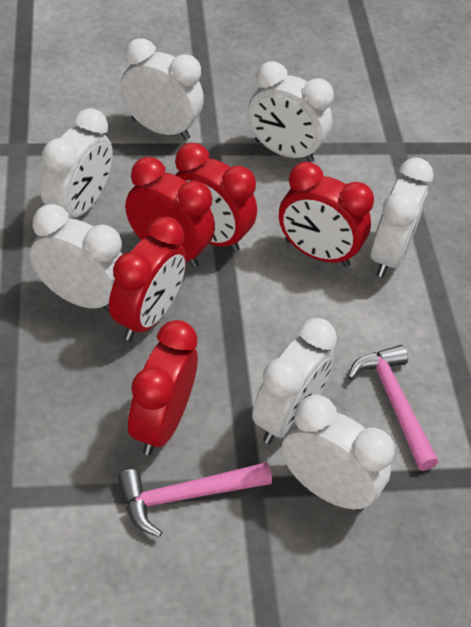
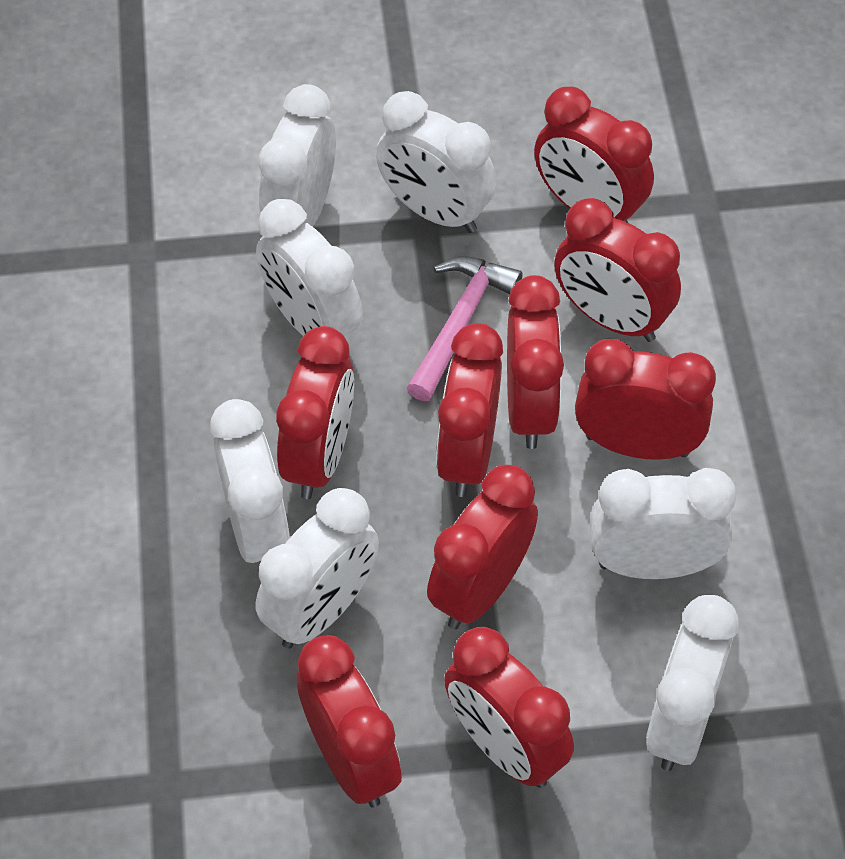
pink hammer: 2 -> 1
red clock: 5 -> 9

